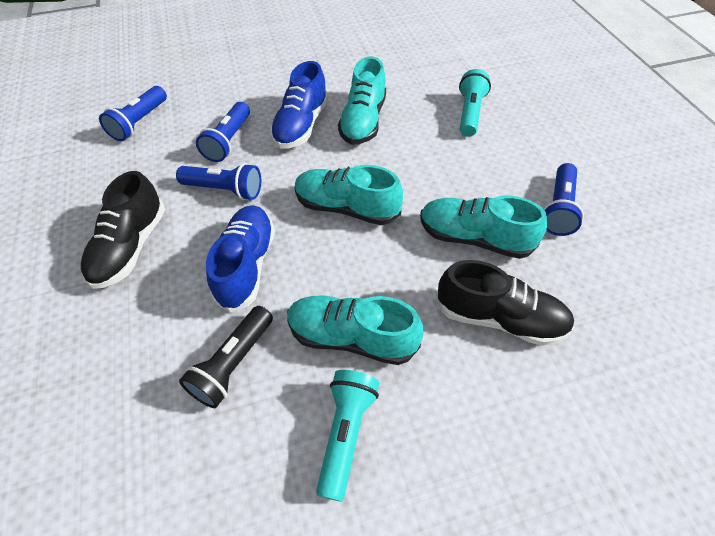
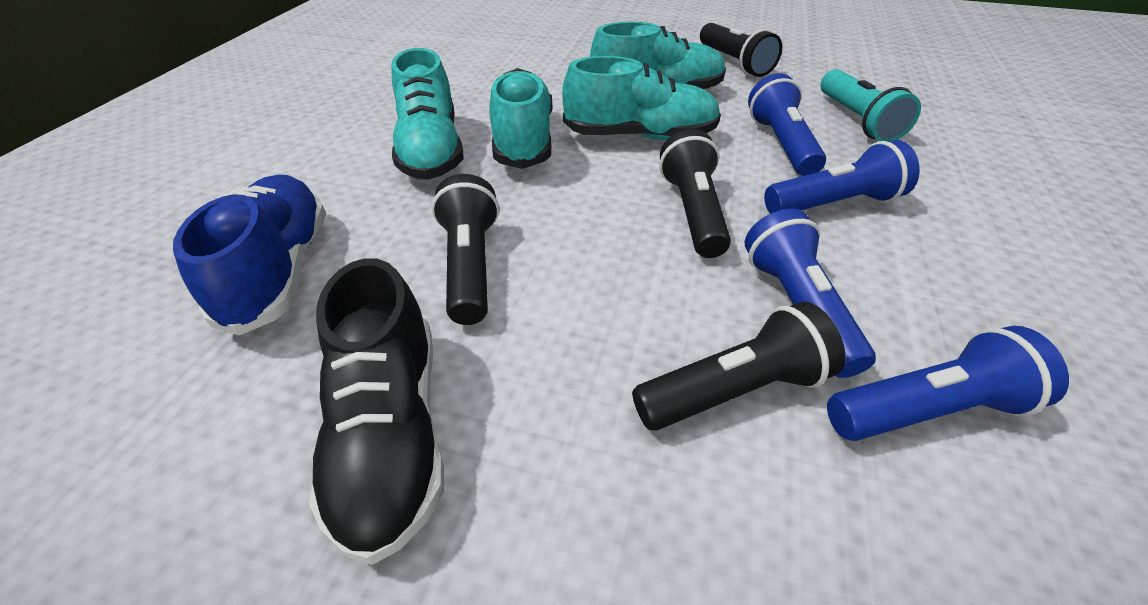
black flashlight: 1 -> 4
black shoe: 2 -> 1
blue shoe: 2 -> 1
turquoise flashlight: 2 -> 1

